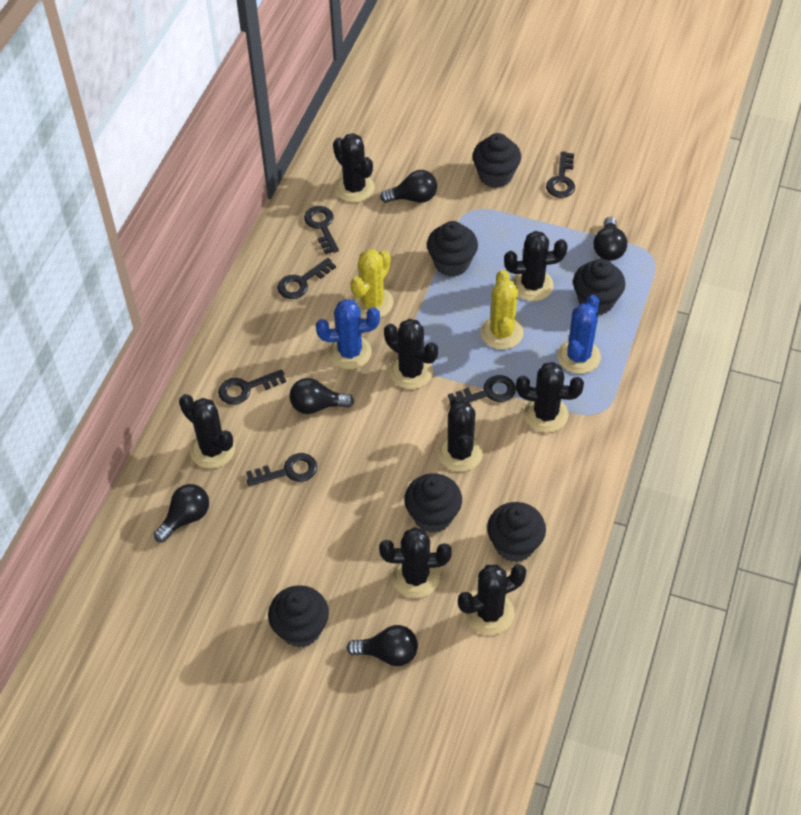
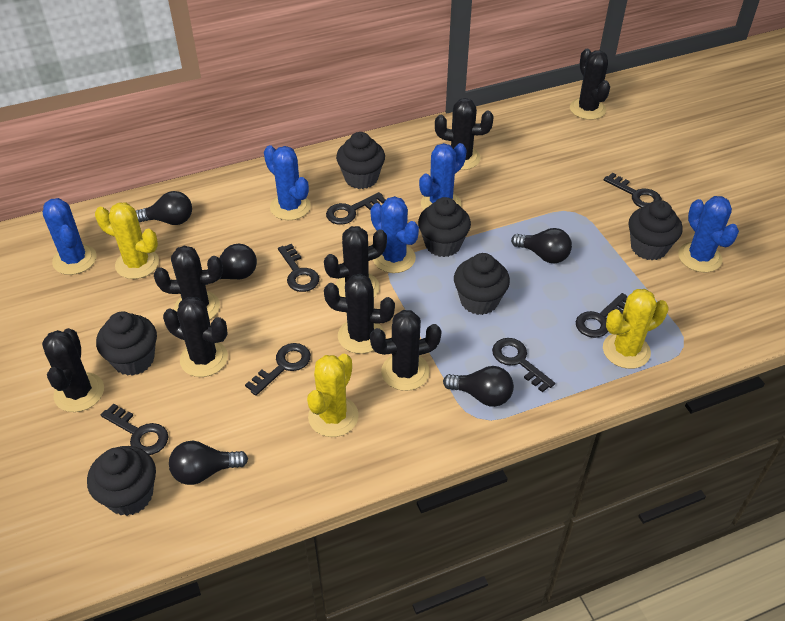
black key: 6 -> 7
blue cactus: 2 -> 5
yellow cactus: 2 -> 3

